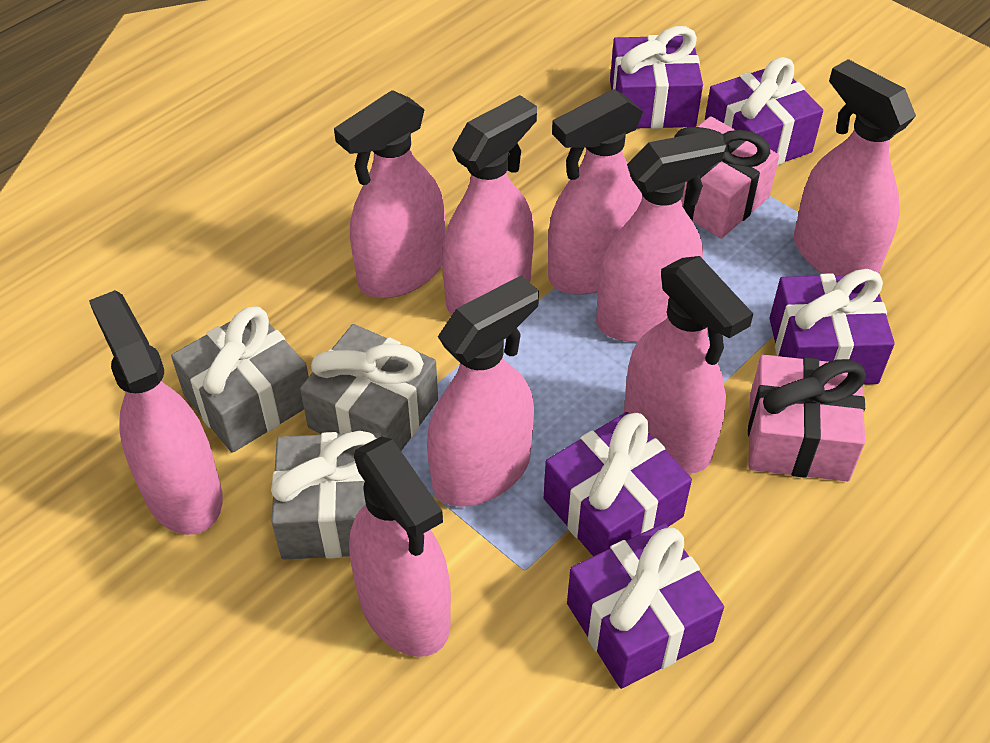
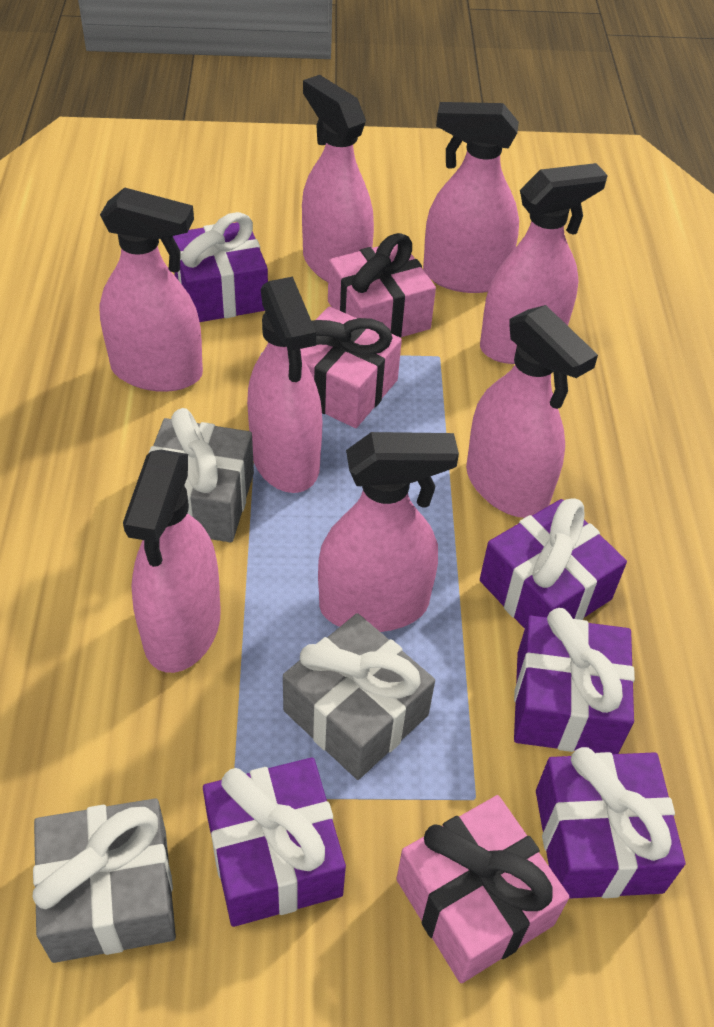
pink gift: 2 -> 3
pink spray bottle: 9 -> 8

